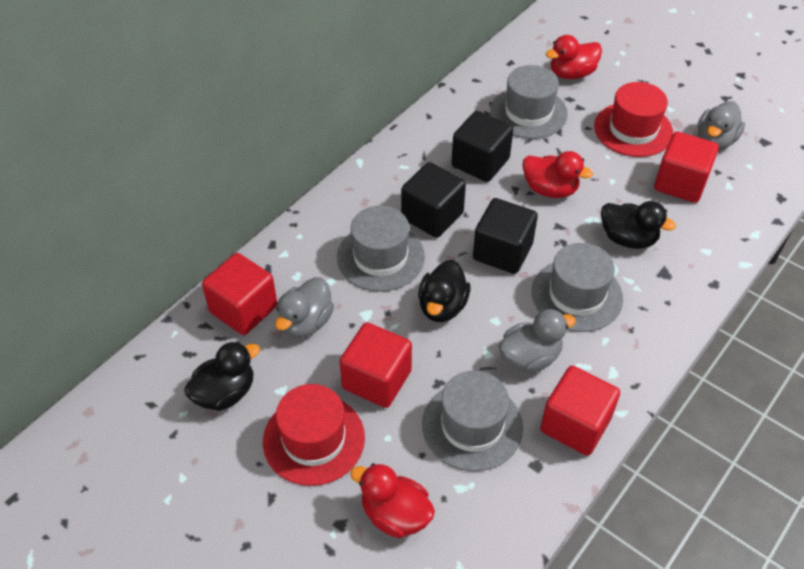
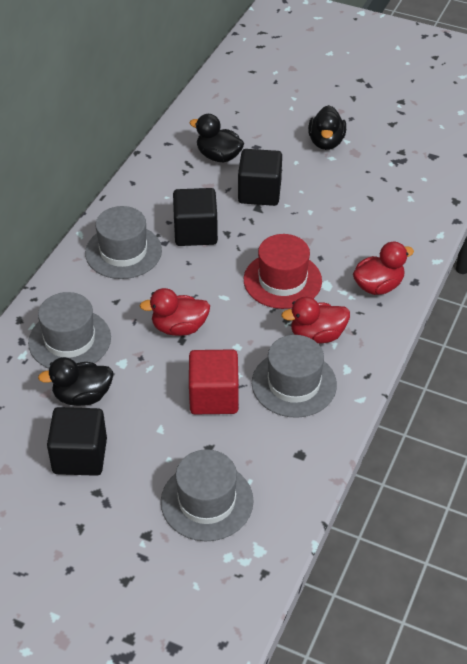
grey duck: 3 -> 0
red cube: 4 -> 1
red hat: 2 -> 1

